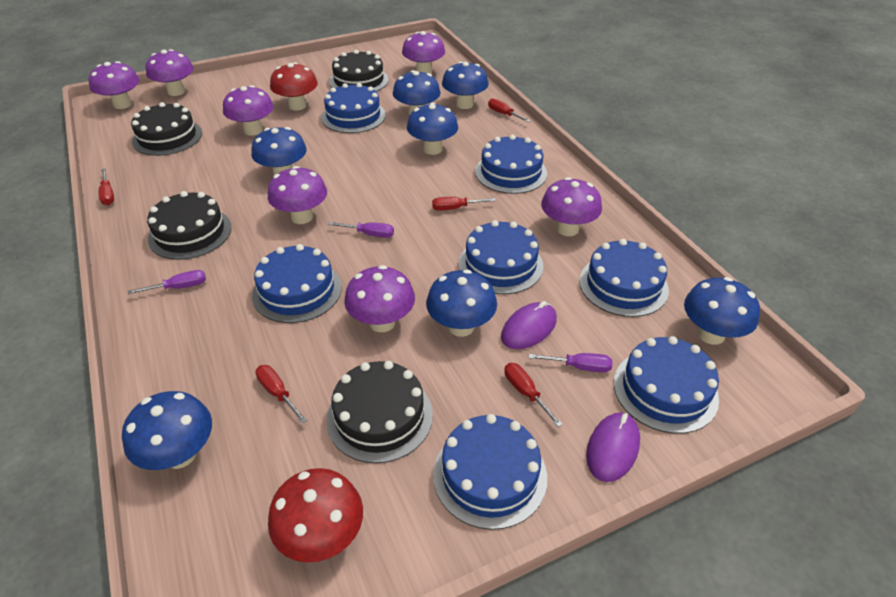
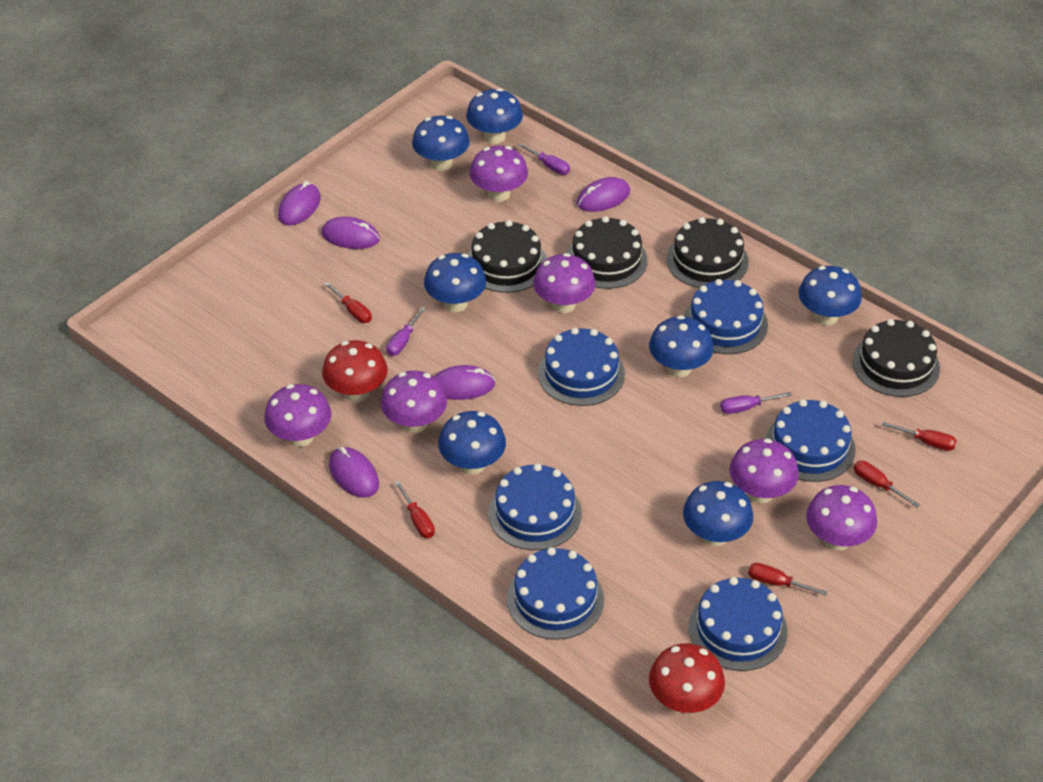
blue cake: 7 -> 6
purple mouse: 2 -> 5
purple mushroom: 7 -> 6

